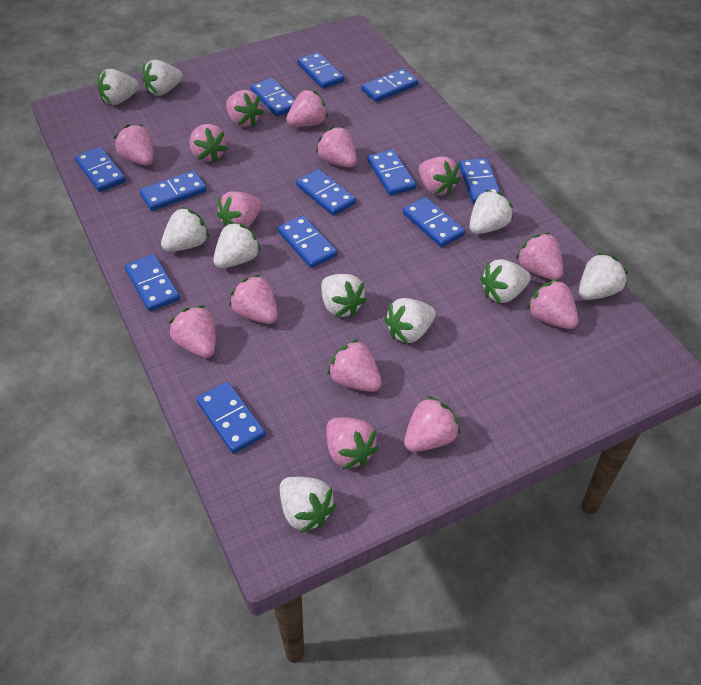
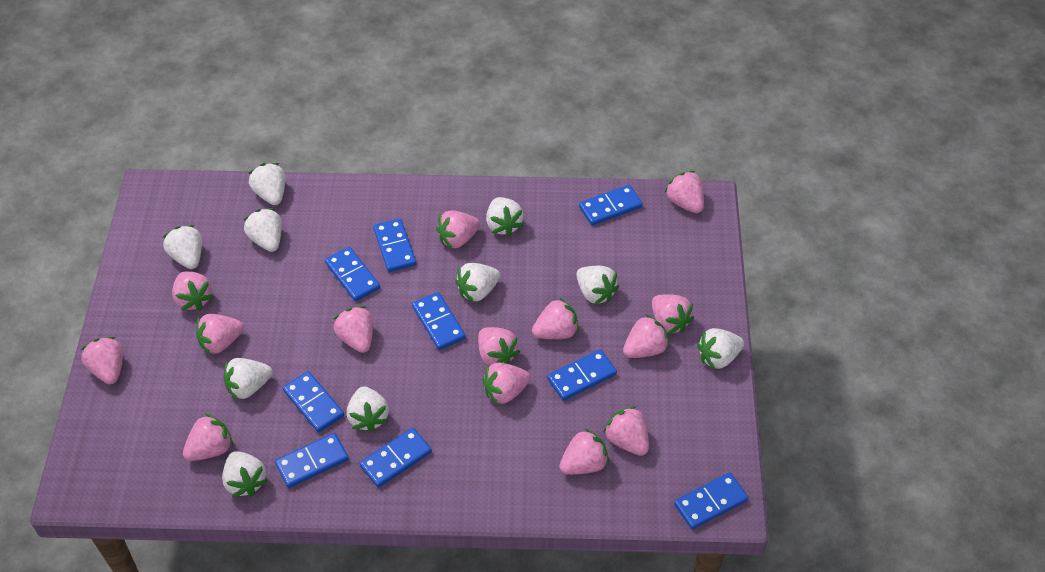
blue domino: 12 -> 9

